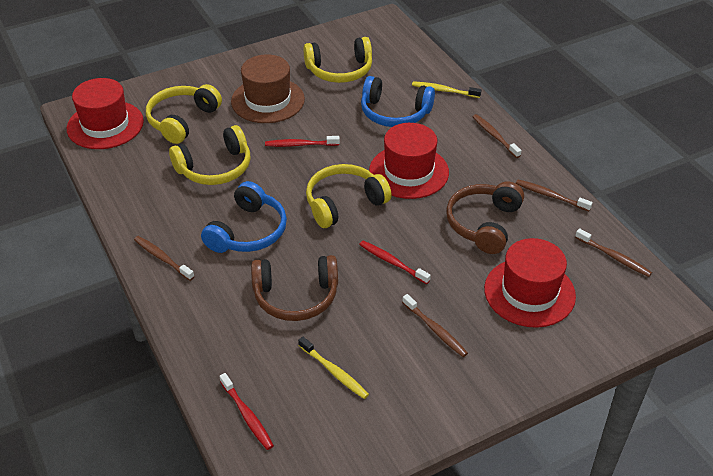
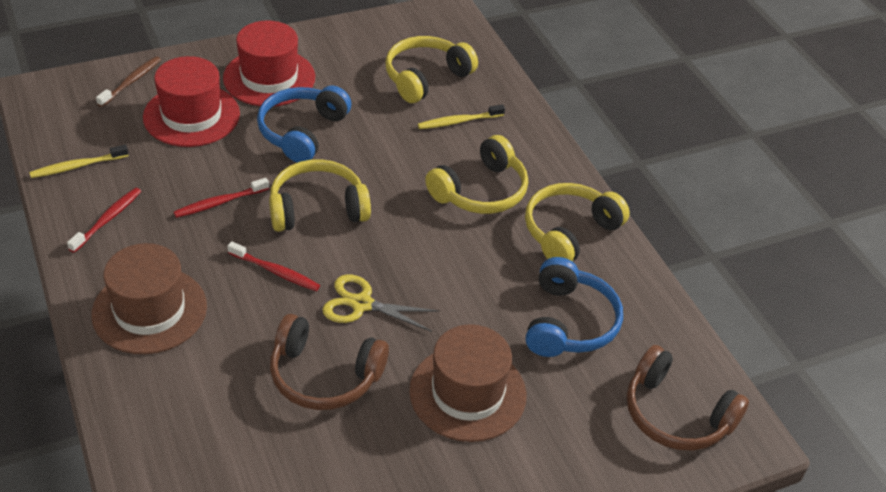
brown hat: 1 -> 2
brown toothbrush: 5 -> 1
red hat: 3 -> 2
yellow scissors: 0 -> 1

